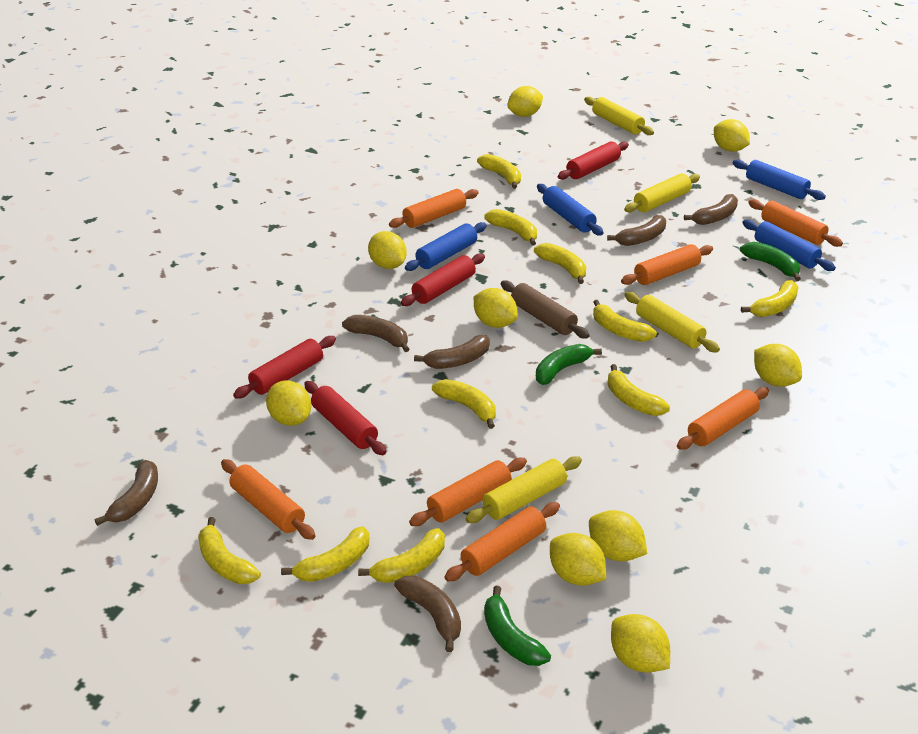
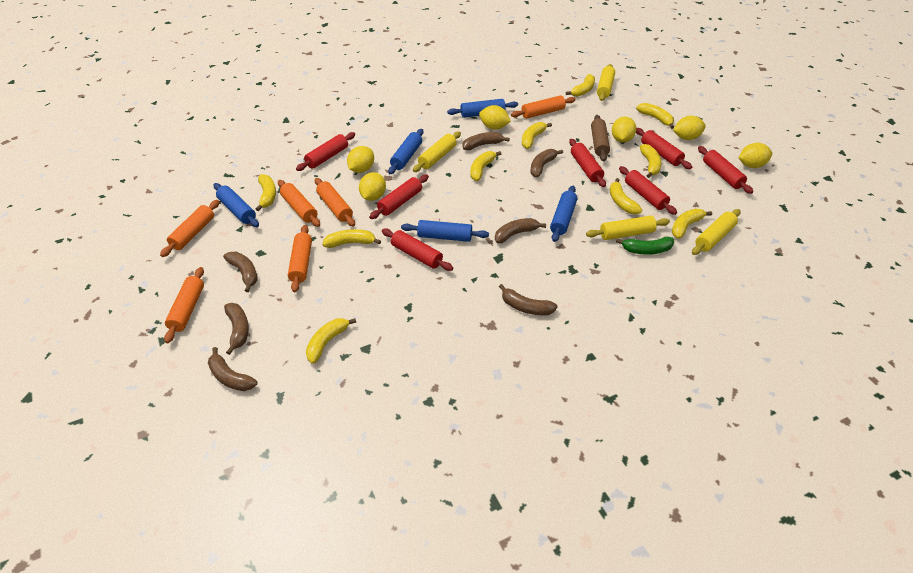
blue rolling pin: 4 -> 5
brown banana: 6 -> 7
green banana: 3 -> 1
orange rolling pin: 7 -> 6
red rolling pin: 4 -> 7
yellow lemon: 9 -> 6

